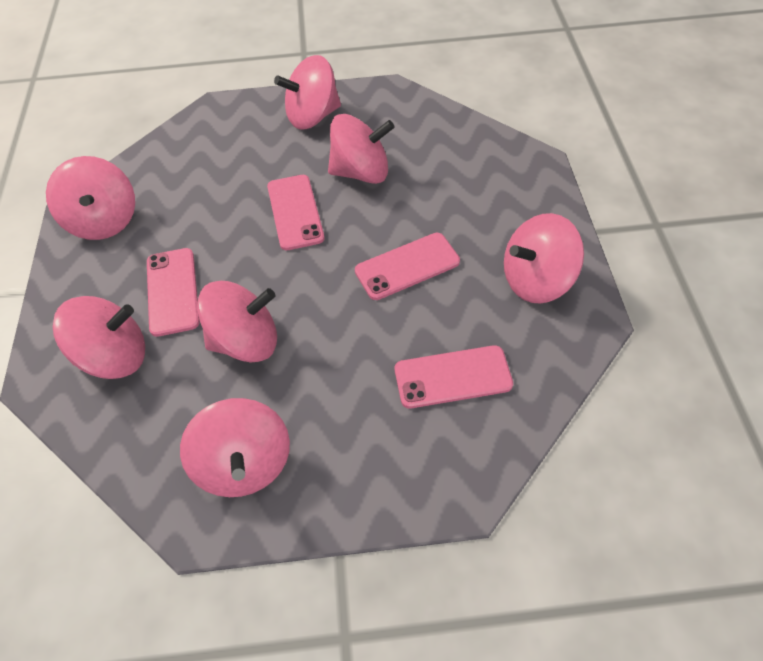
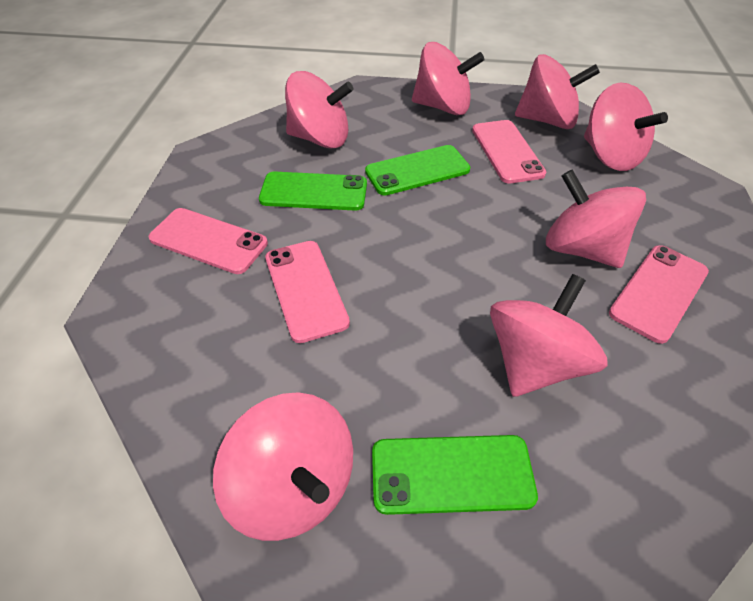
green phone: 0 -> 3

